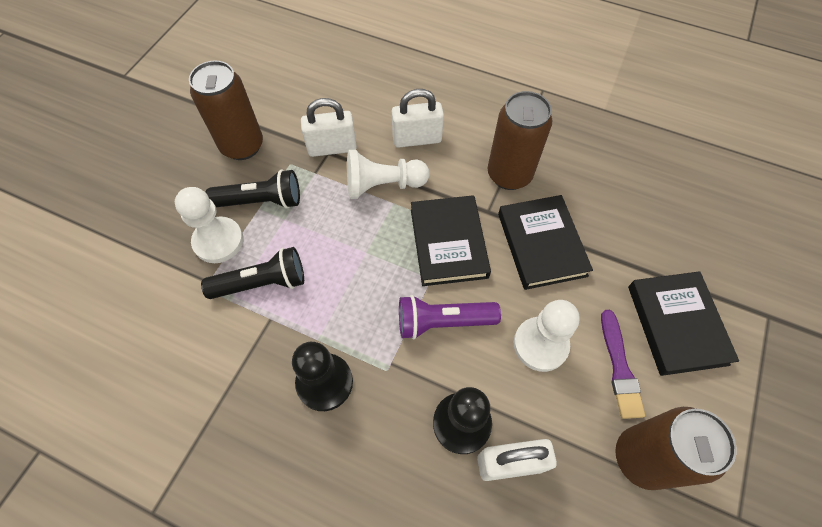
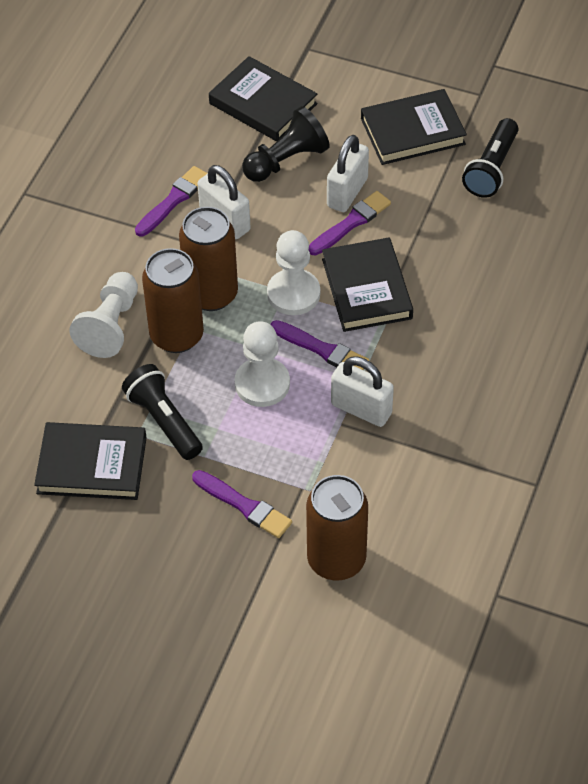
black book: 3 -> 4
black pawn: 2 -> 1
purple brush: 1 -> 4
purple flashlight: 1 -> 0

